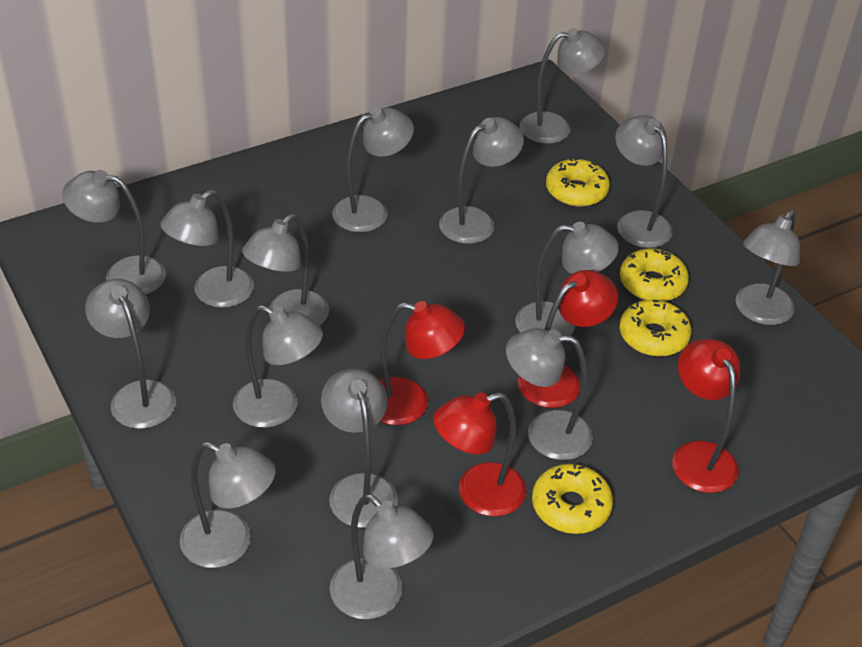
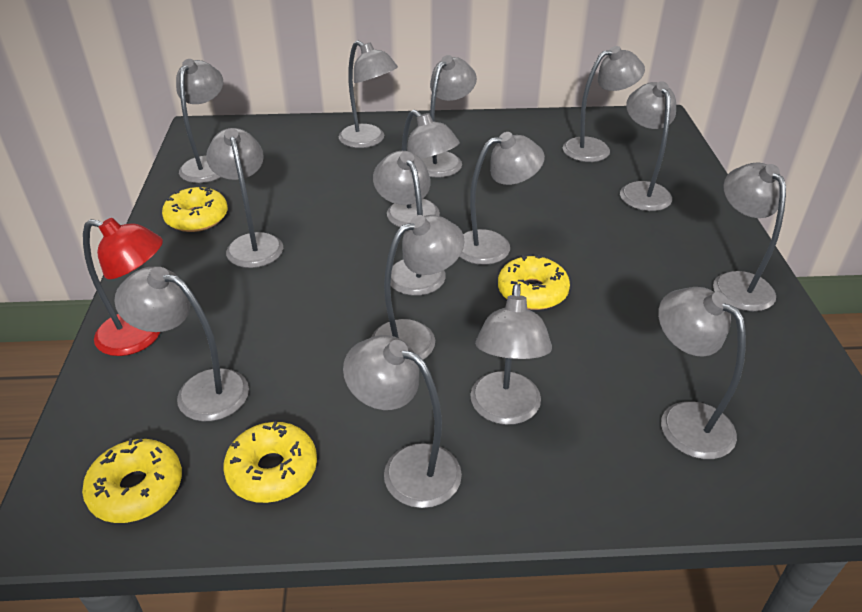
red lamp: 4 -> 1

